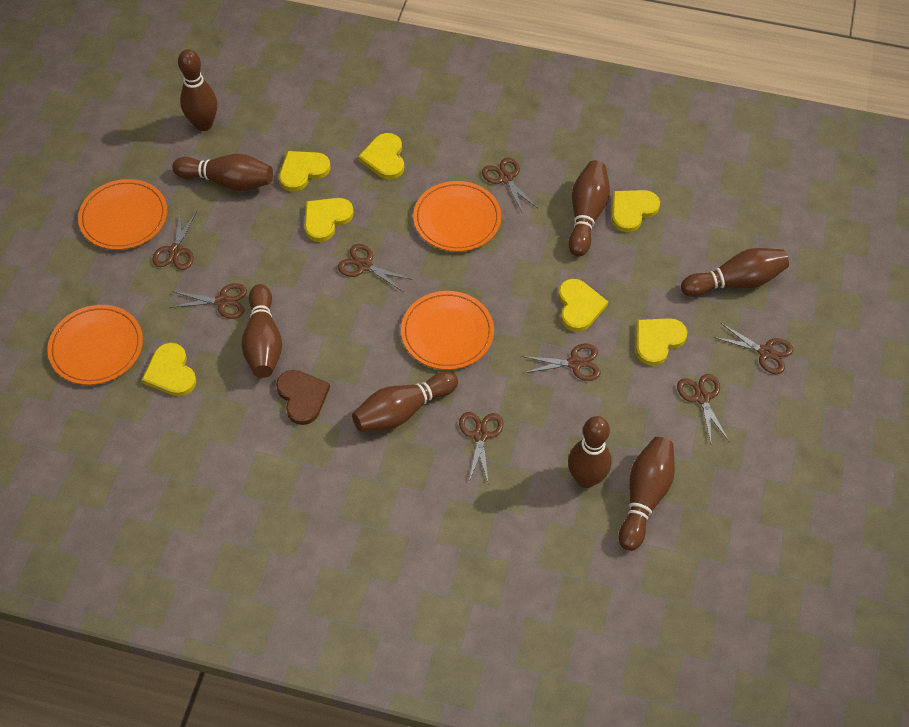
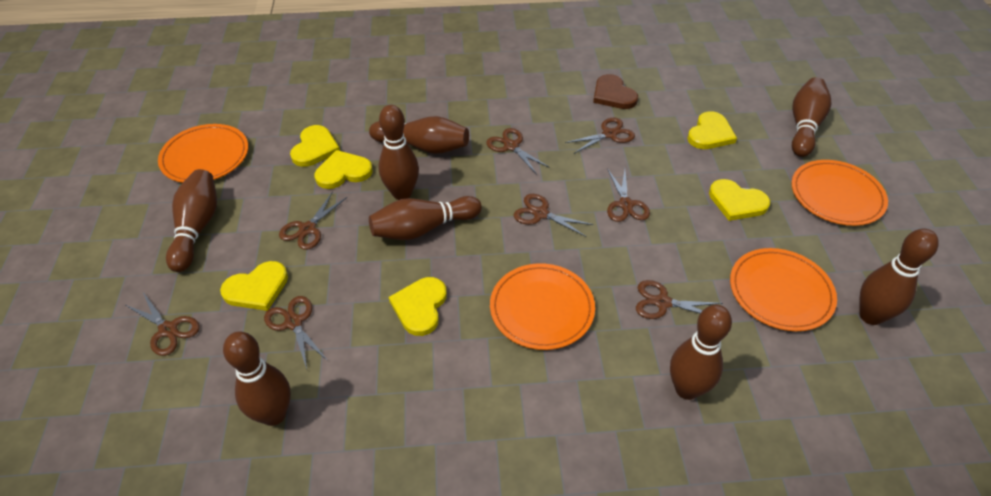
yellow heart: 7 -> 6

